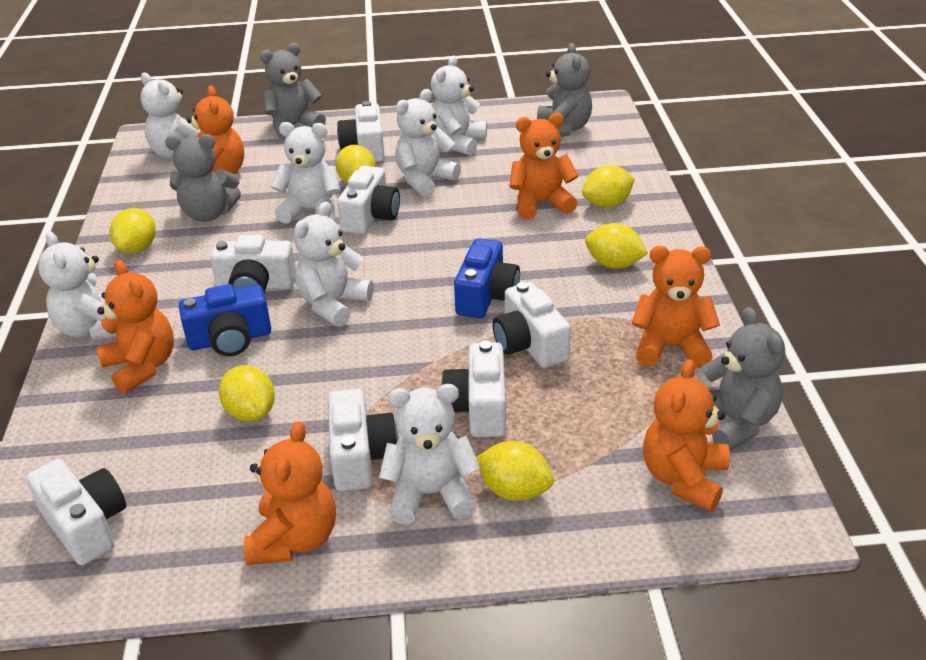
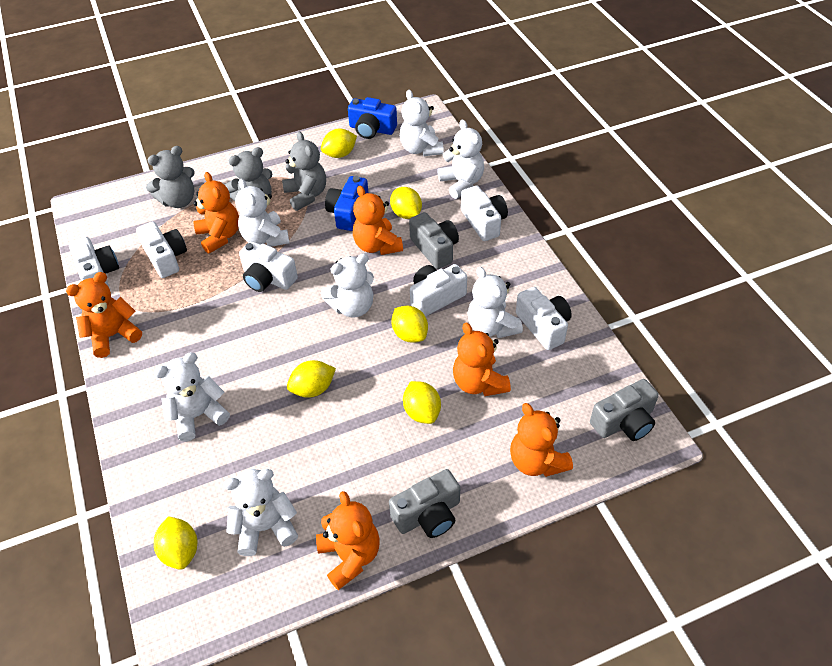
grey camera: 0 -> 3
grey teddy bear: 4 -> 3
white camera: 7 -> 6

